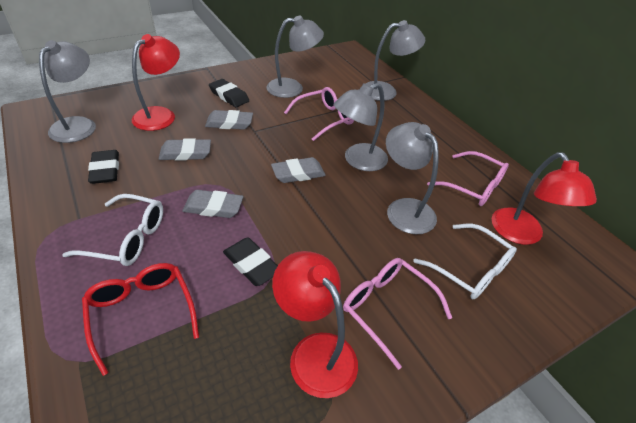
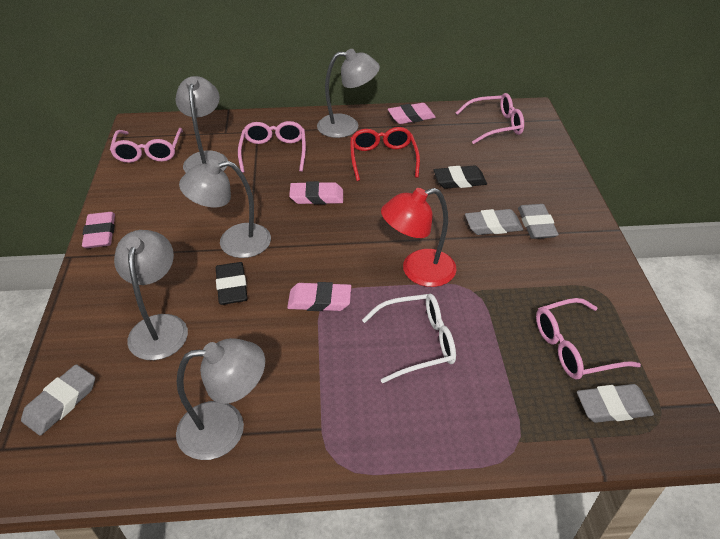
black eraser: 3 -> 2
pink eraser: 0 -> 4
pink glasses: 3 -> 4
red lamp: 3 -> 1
white glasses: 2 -> 1

